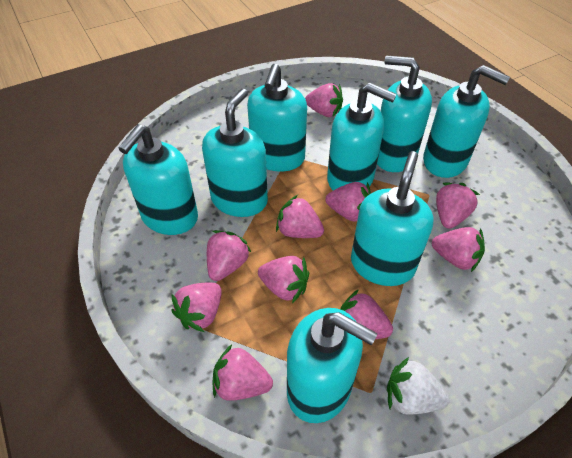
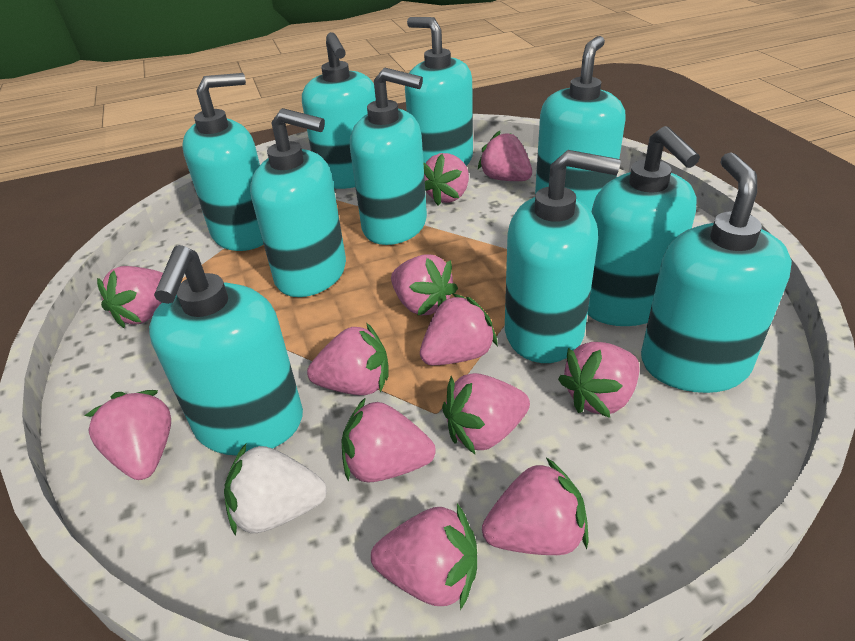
pink strawberry: 10 -> 12
turquoise soap dispenser: 8 -> 10

